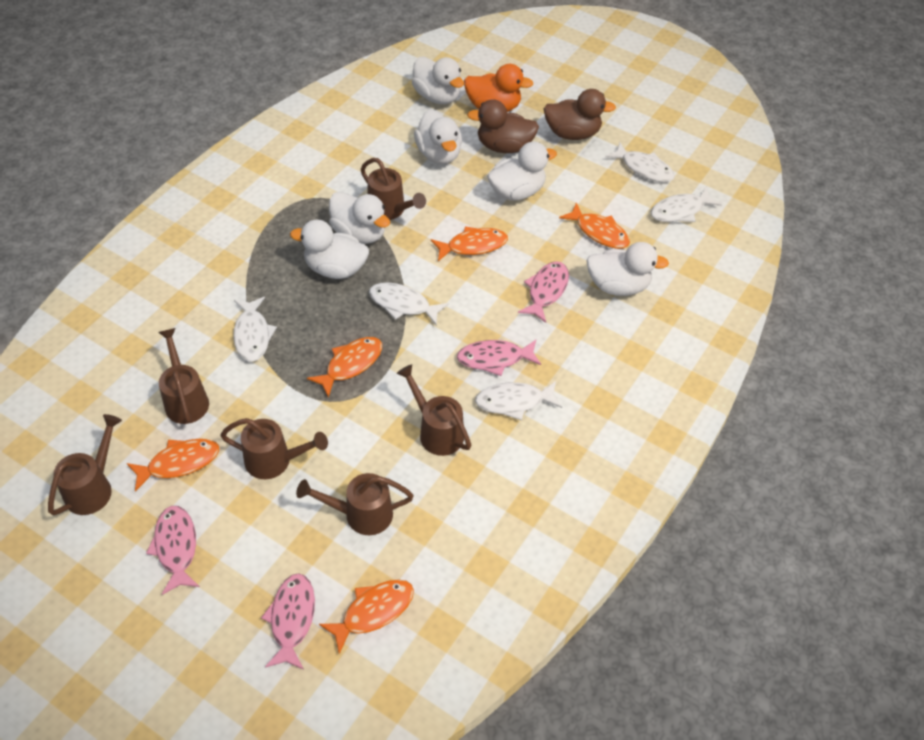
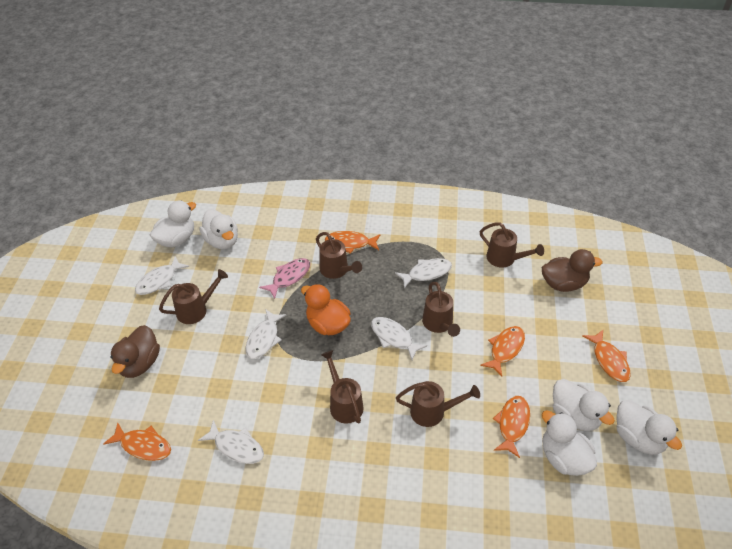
pink fish: 4 -> 1
white duck: 6 -> 5

